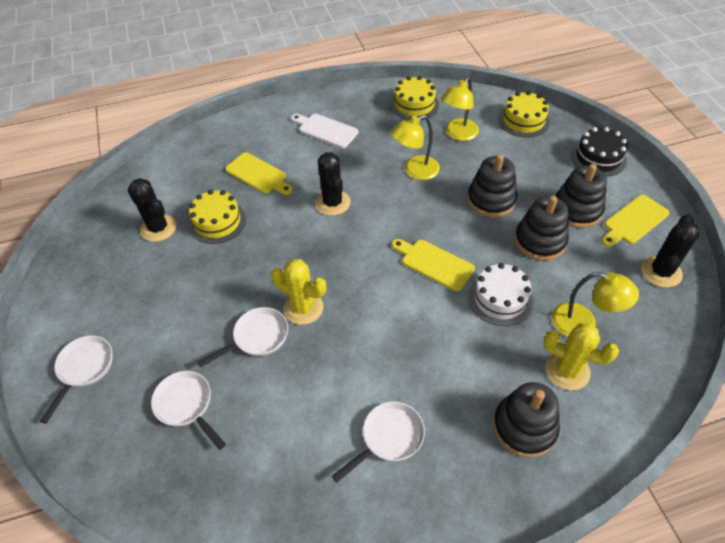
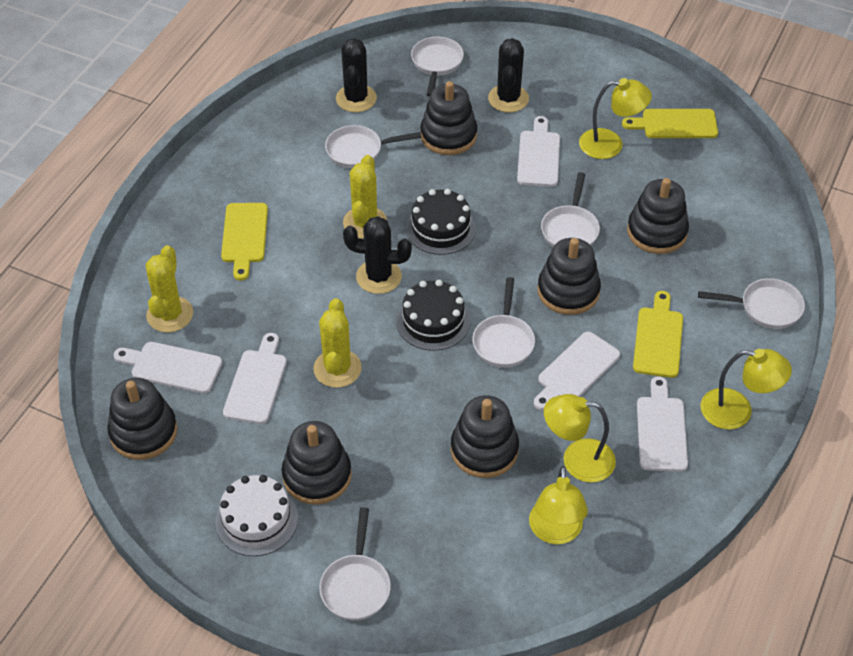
black cake: 1 -> 2
black stacking toy: 4 -> 6
white cutting board: 1 -> 5
white pan: 4 -> 6
yellow cactus: 2 -> 3
yellow cake: 3 -> 0
yellow lamp: 3 -> 4

